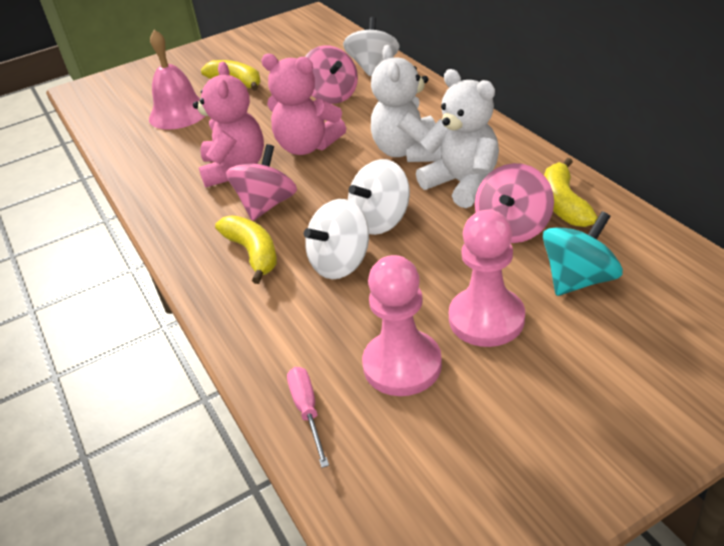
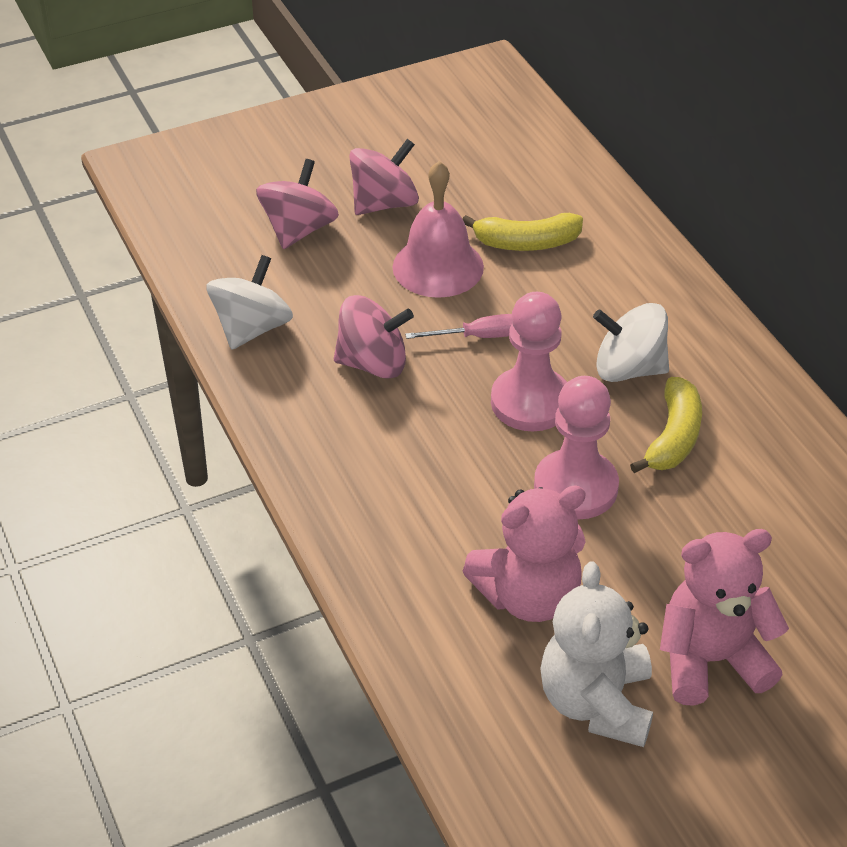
turquoise spinning top: 1 -> 0
white spinning top: 3 -> 2
white teddy bear: 2 -> 1
yellow banana: 3 -> 2

